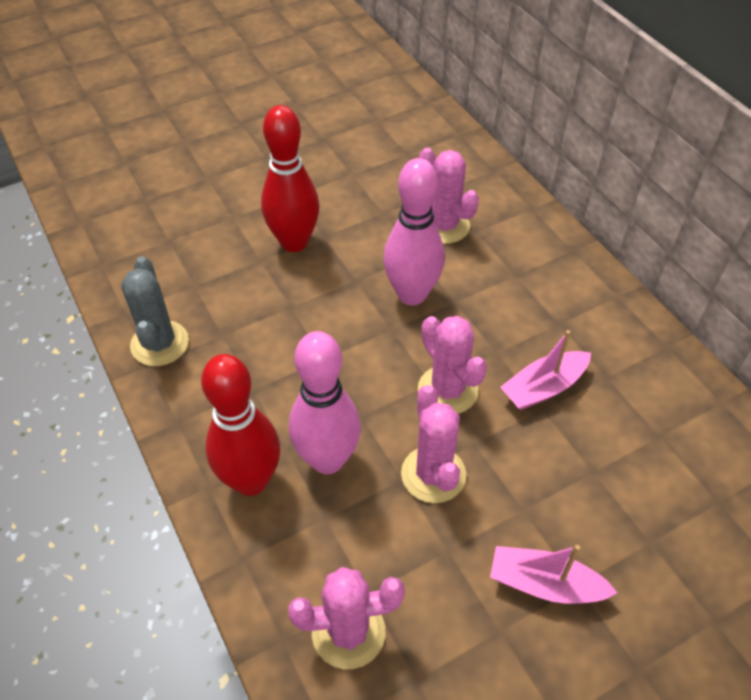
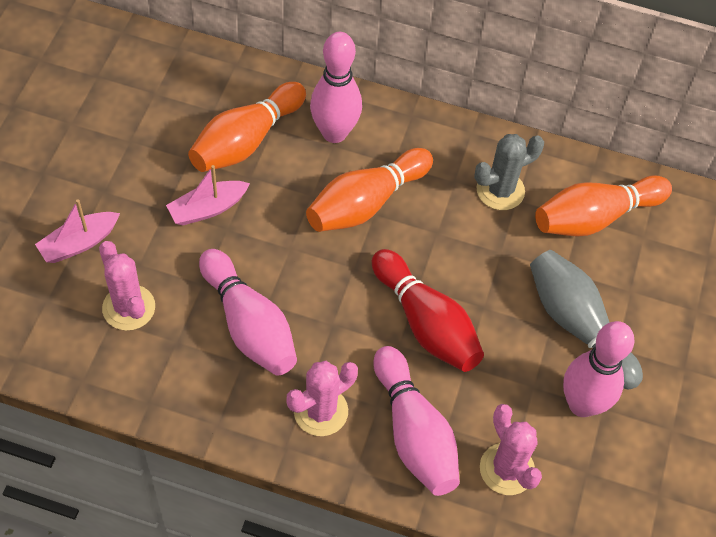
grey bowling pin: 0 -> 1
orange bowling pin: 0 -> 3
pink bowling pin: 2 -> 4
pink cactus: 4 -> 3
red bowling pin: 2 -> 1

